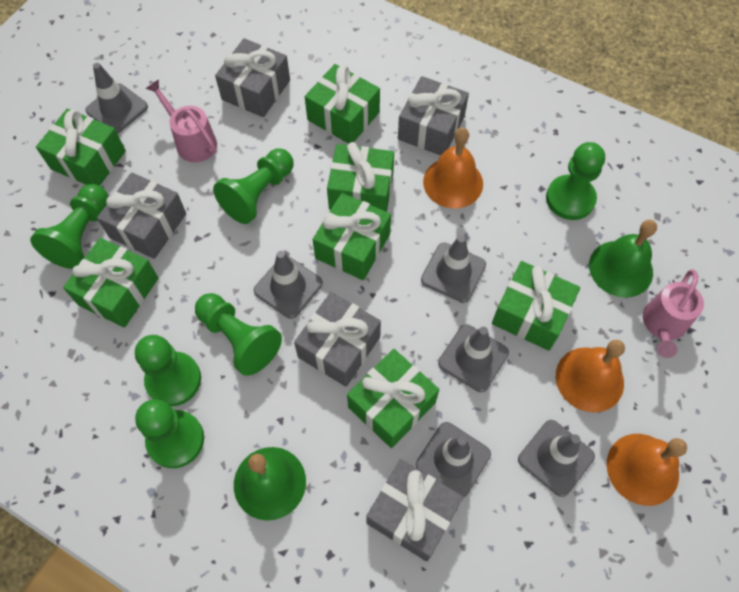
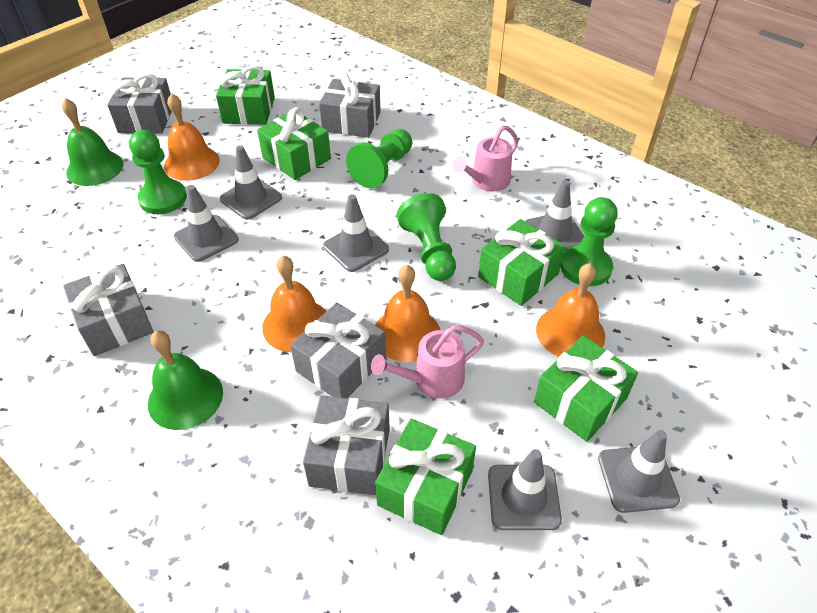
green gift: 7 -> 5
green pawn: 6 -> 4
orange bell: 3 -> 4

